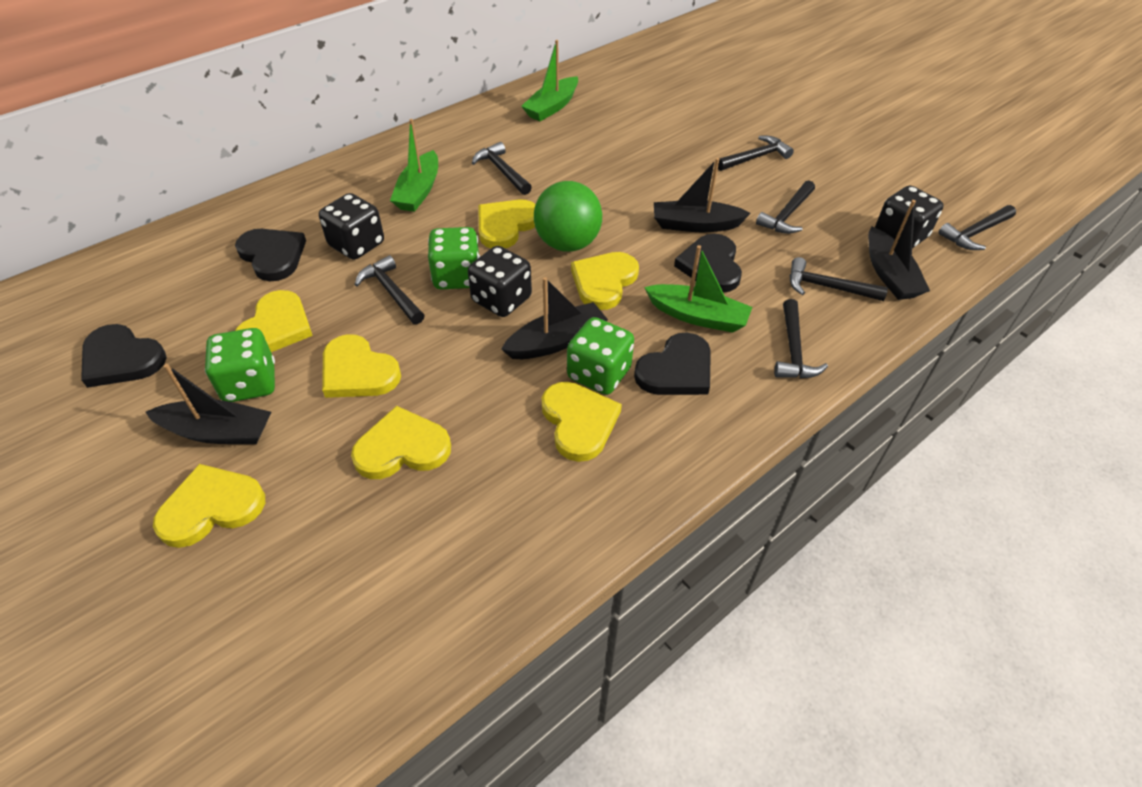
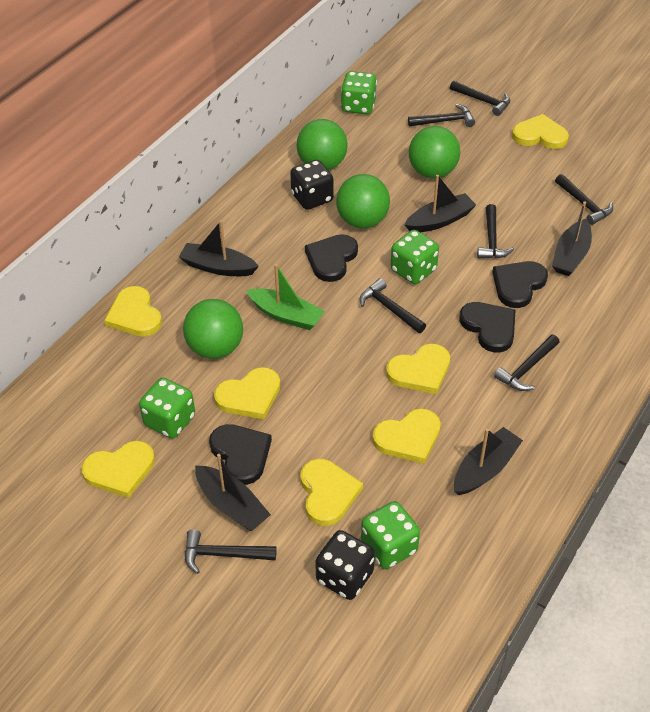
black boat: 4 -> 5
black dice: 3 -> 2
green ball: 1 -> 4
green boat: 3 -> 1
green dice: 3 -> 4

